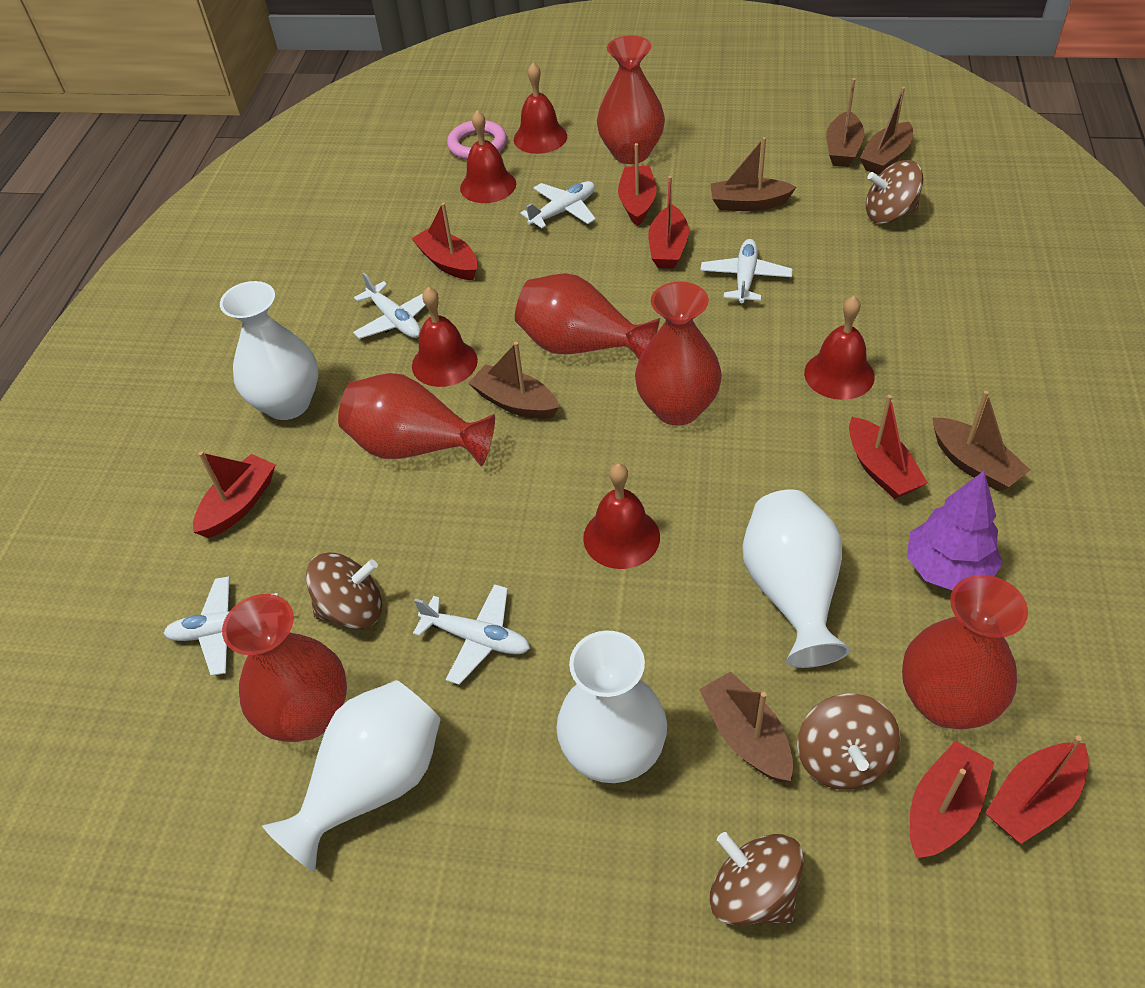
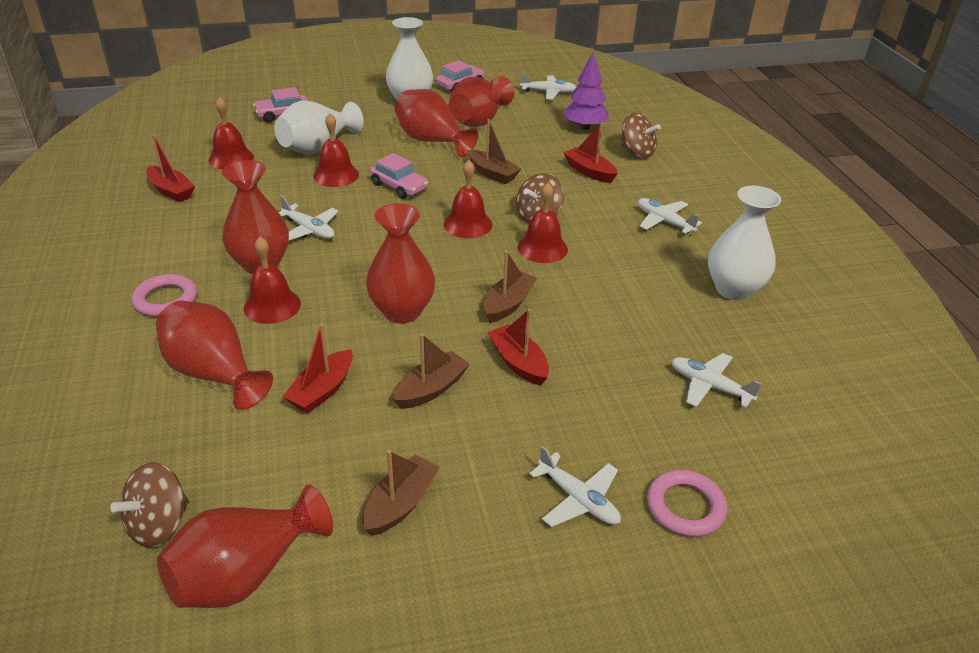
brown boat: 6 -> 4
brown spinning top: 4 -> 3
pink car: 0 -> 3
pink ring: 1 -> 2
red boat: 7 -> 4
white vase: 4 -> 3

